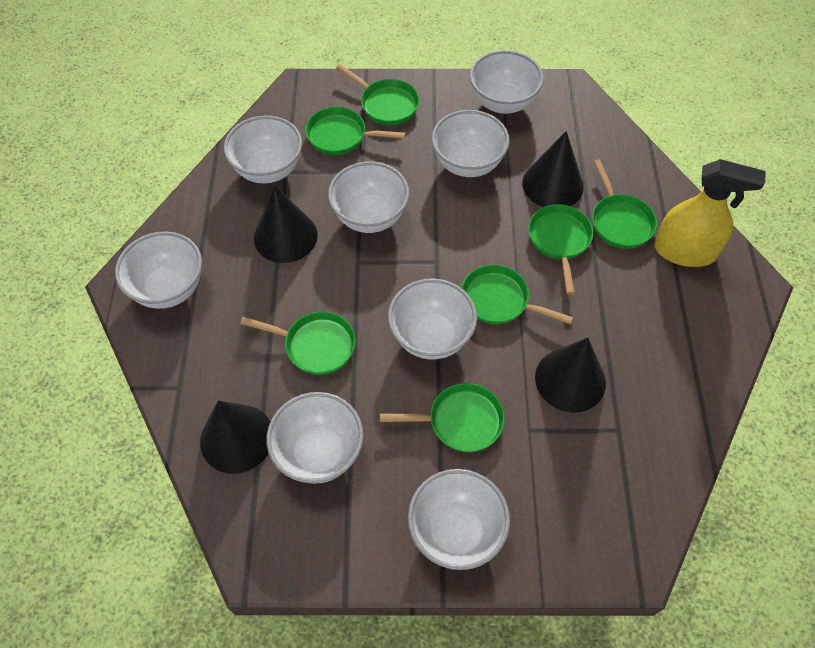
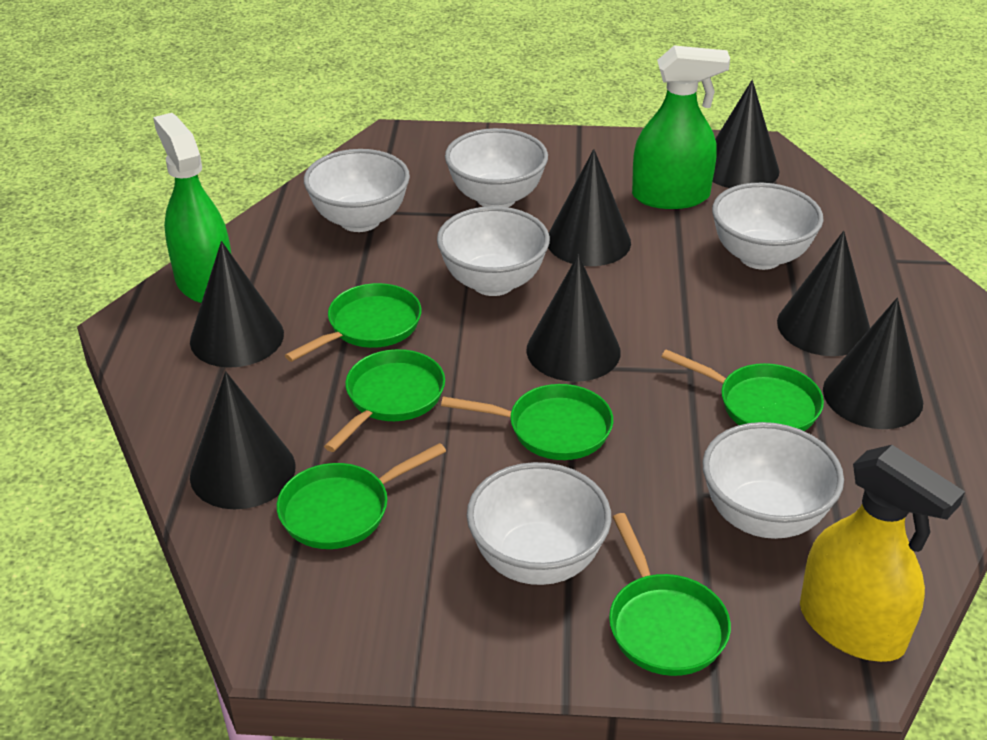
black cone: 4 -> 7
green pan: 7 -> 6
green spray bottle: 0 -> 2
white bowl: 8 -> 6

